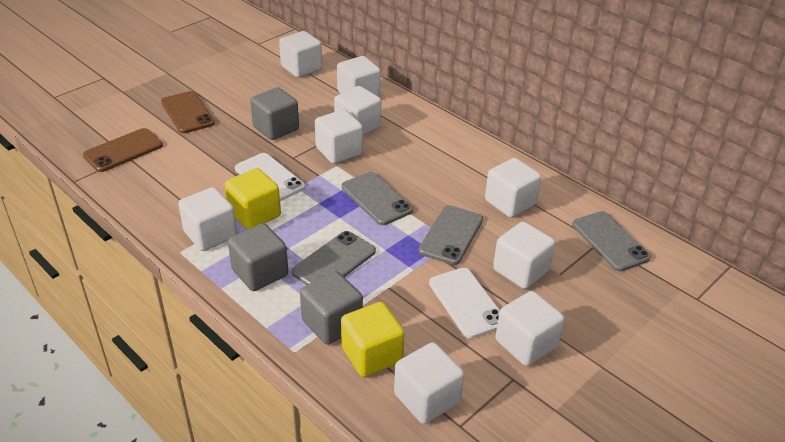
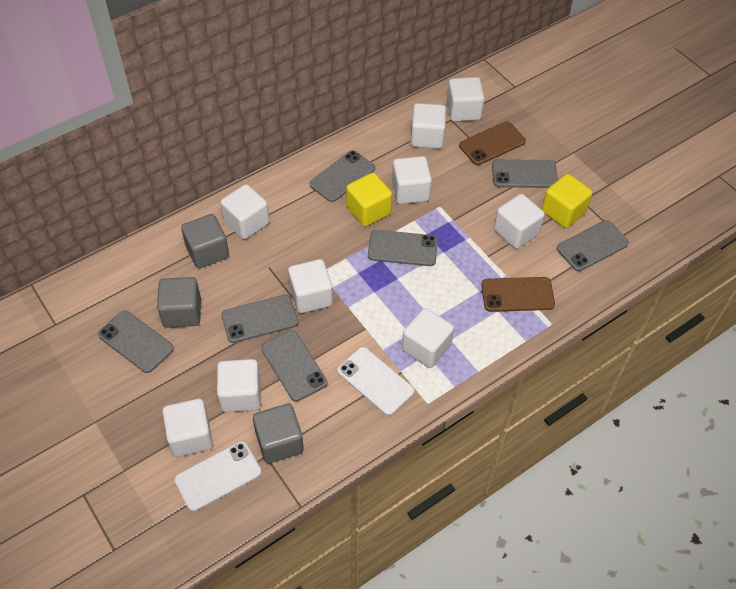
grey phone: 4 -> 7

